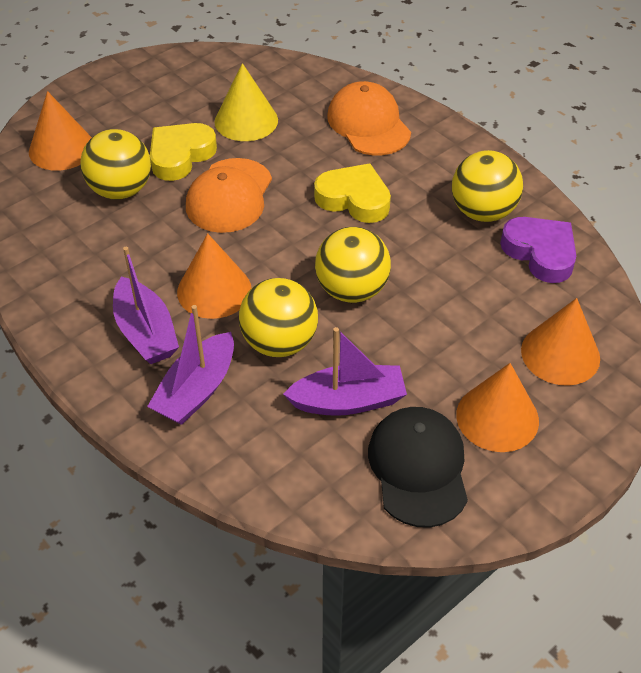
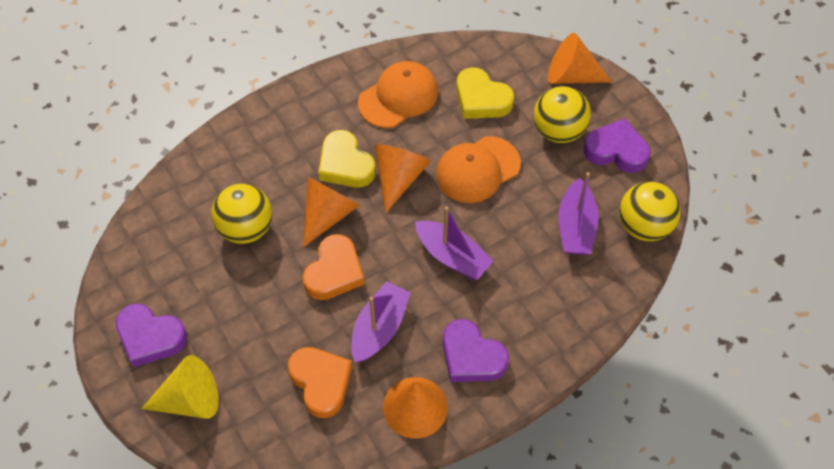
black cap: 1 -> 0
orange heart: 0 -> 2
purple heart: 1 -> 3
yellow ball: 4 -> 3

